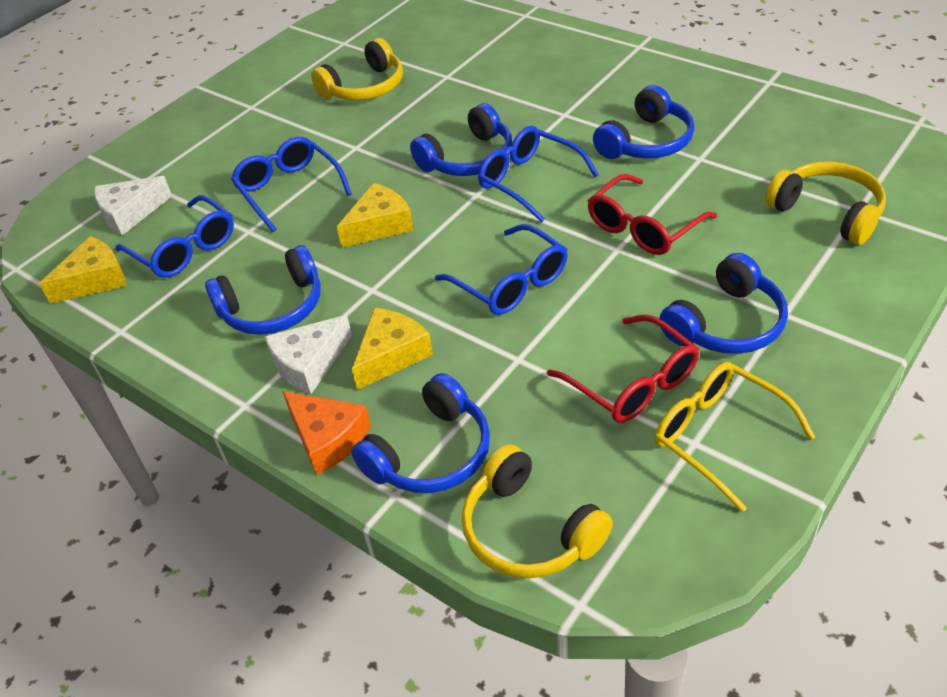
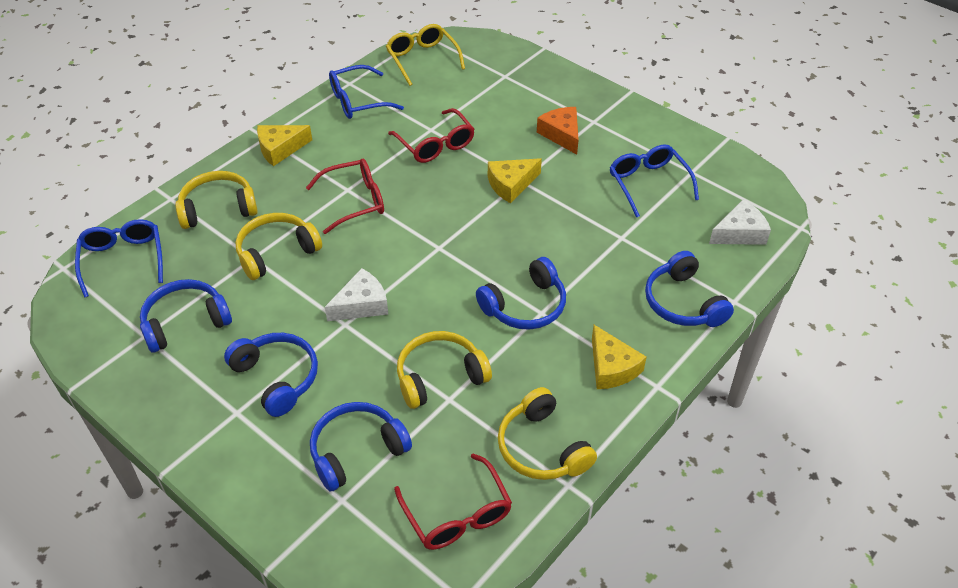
blue glasses: 4 -> 3
red glasses: 2 -> 3
yellow headphones: 3 -> 4

